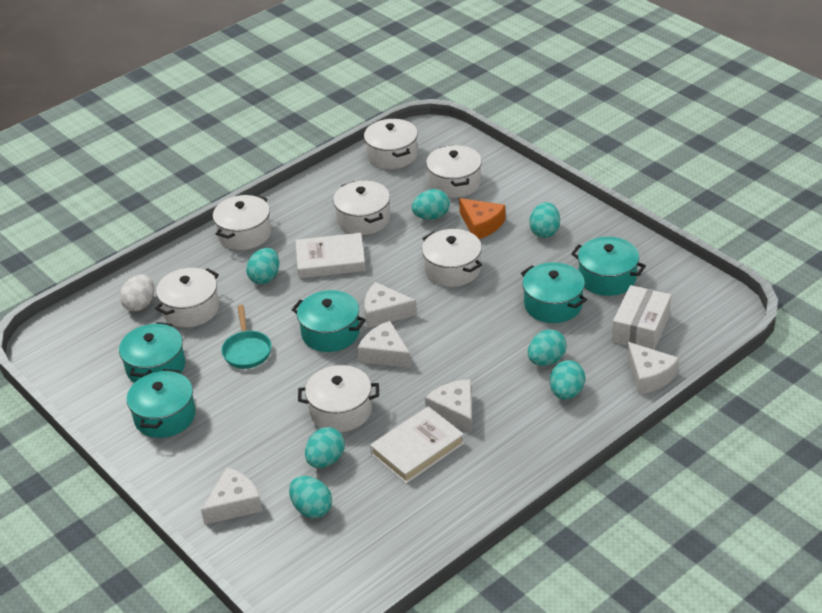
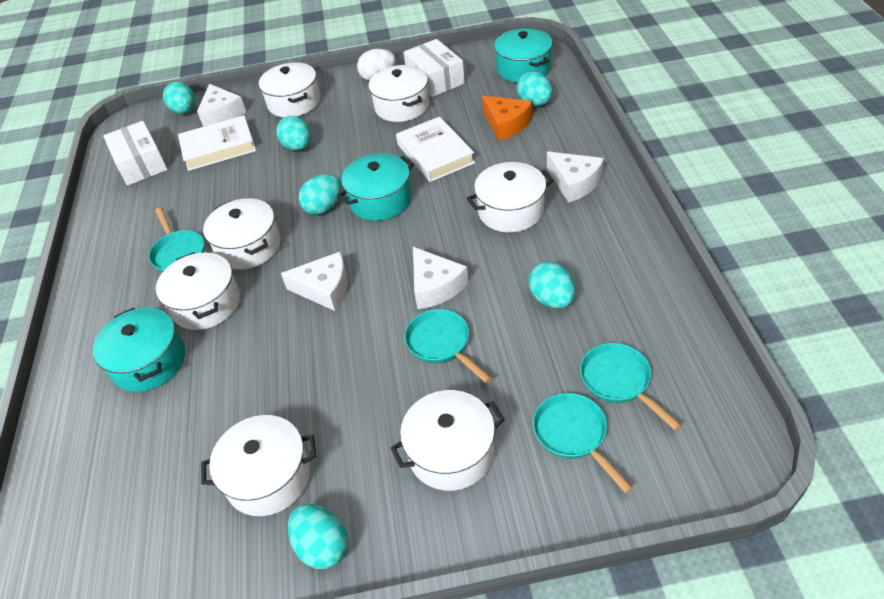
turquoise egg: 7 -> 6
turquoise pan: 1 -> 4
turquoise pot: 5 -> 3
white box: 1 -> 2
white cheese: 5 -> 4

